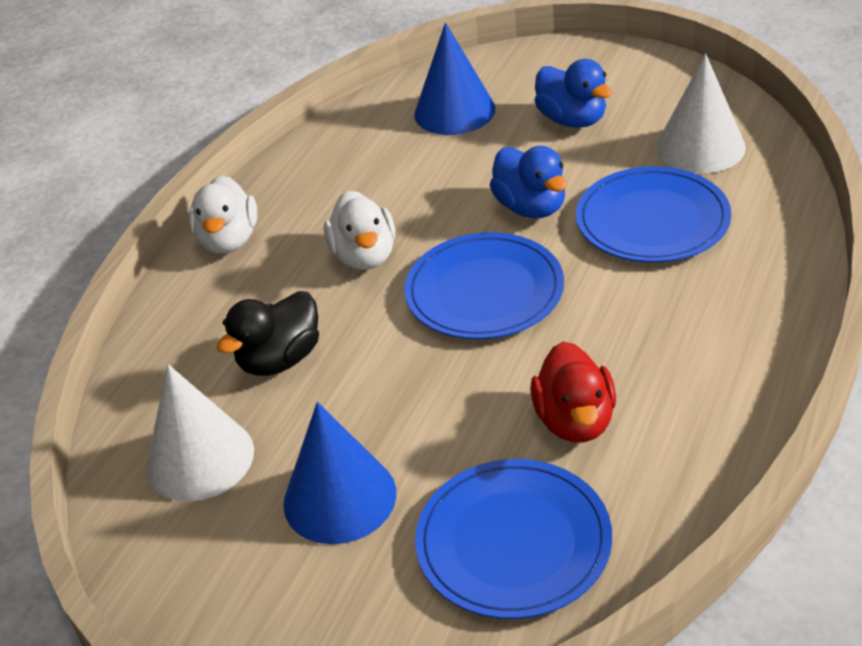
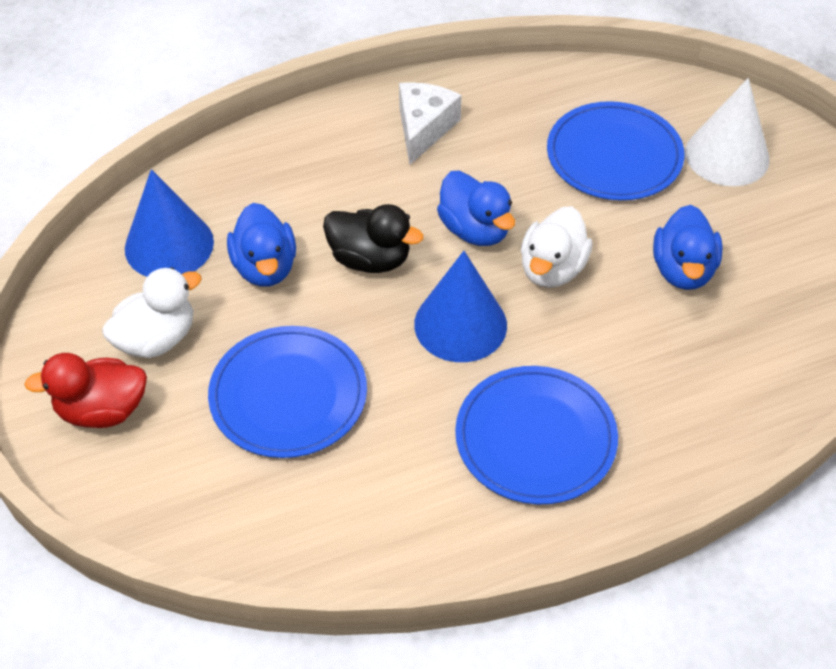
blue duck: 2 -> 3
white cheese: 0 -> 1
white cone: 2 -> 1

